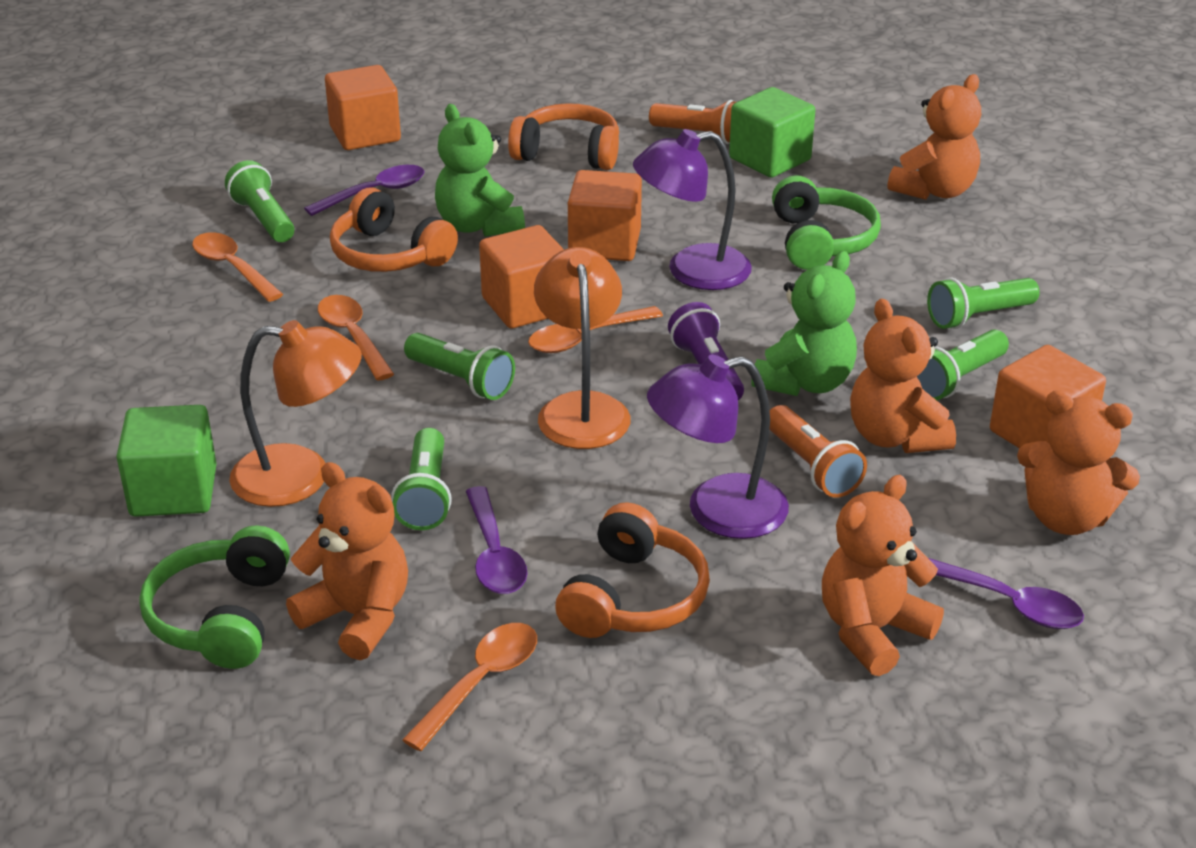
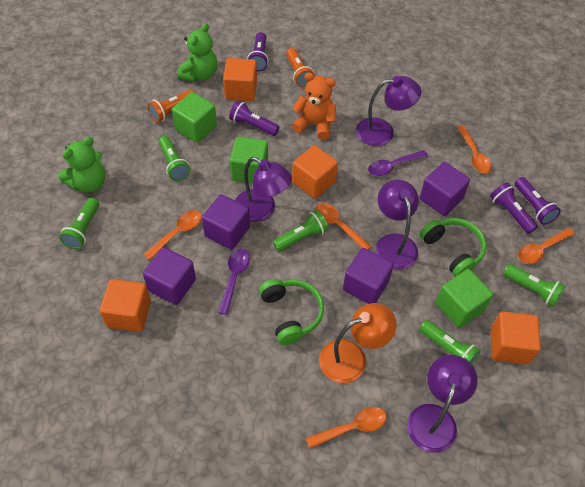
green cube: 2 -> 3
orange headphones: 3 -> 0
orange lamp: 2 -> 1
orange spoon: 4 -> 5
orange teddy bear: 5 -> 1
purple cube: 0 -> 4
purple flashlight: 1 -> 4
purple lamp: 2 -> 4
purple spoon: 3 -> 2

